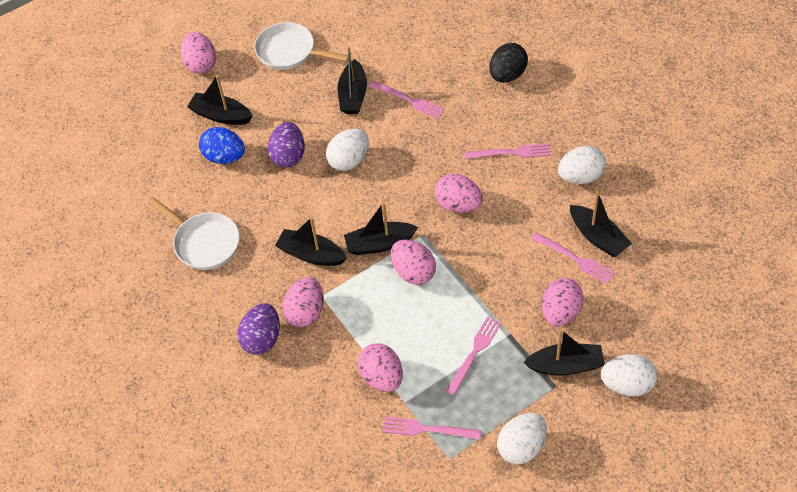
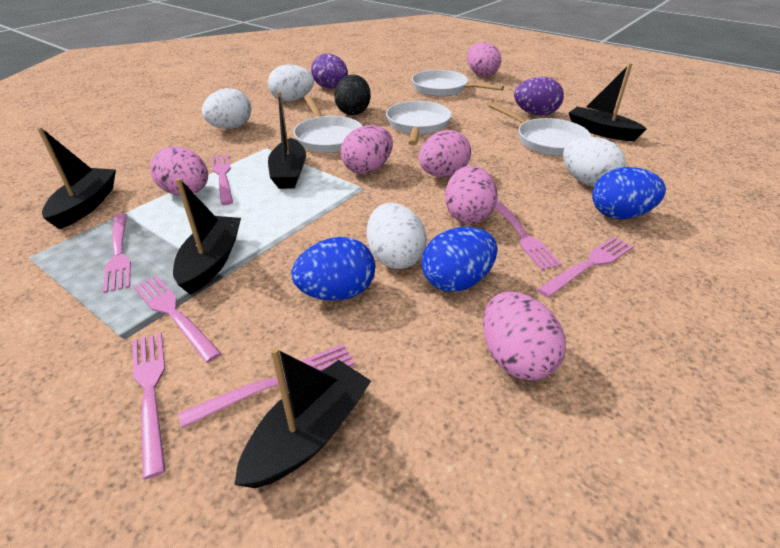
black boat: 6 -> 5
blue egg: 1 -> 3
pink fork: 5 -> 7
white pan: 2 -> 4

